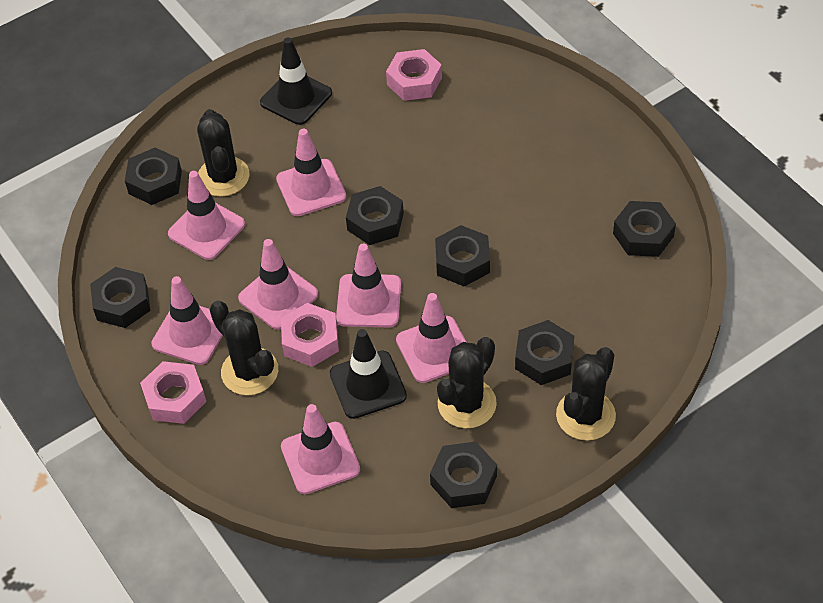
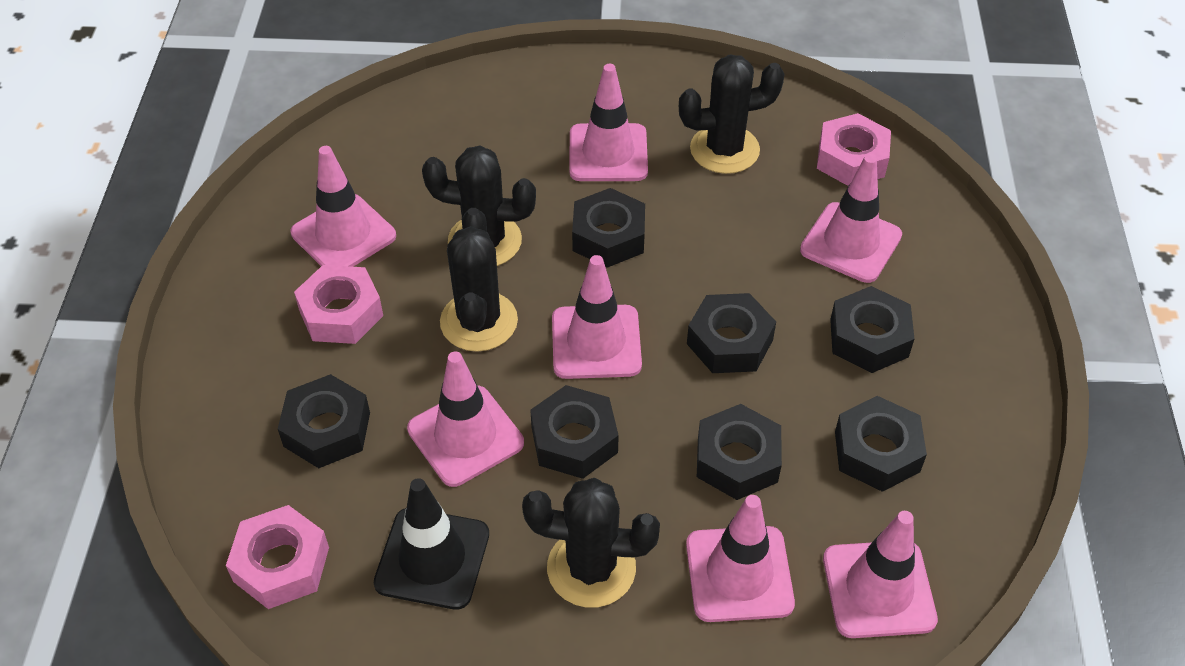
black traffic cone: 2 -> 1

